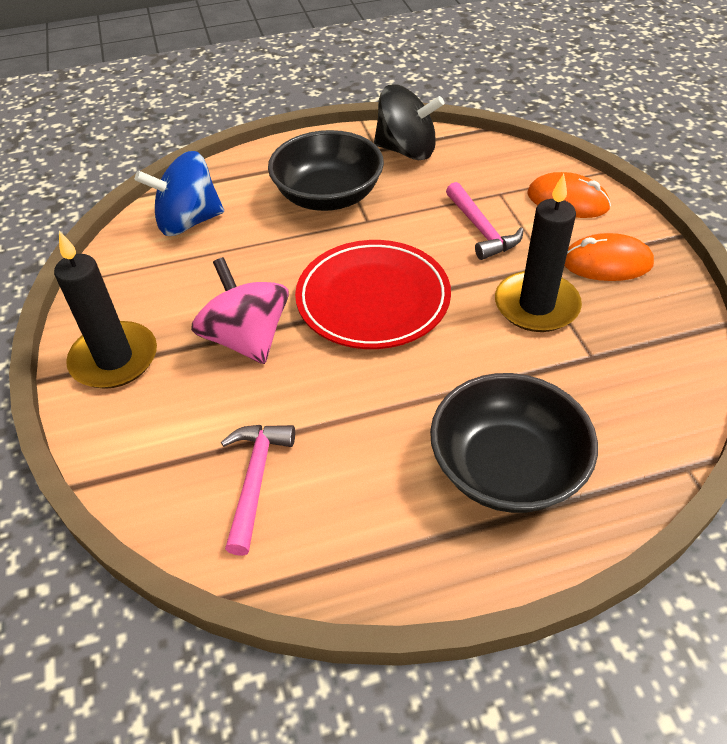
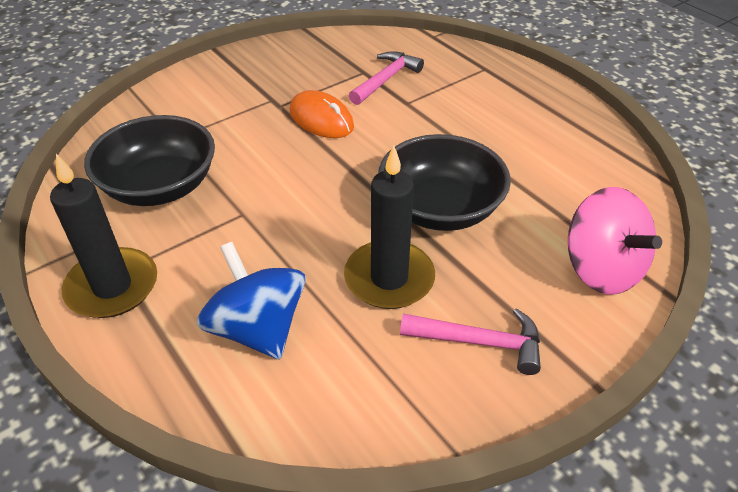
black spinning top: 1 -> 0
orange mouse: 2 -> 1
red plate: 1 -> 0

